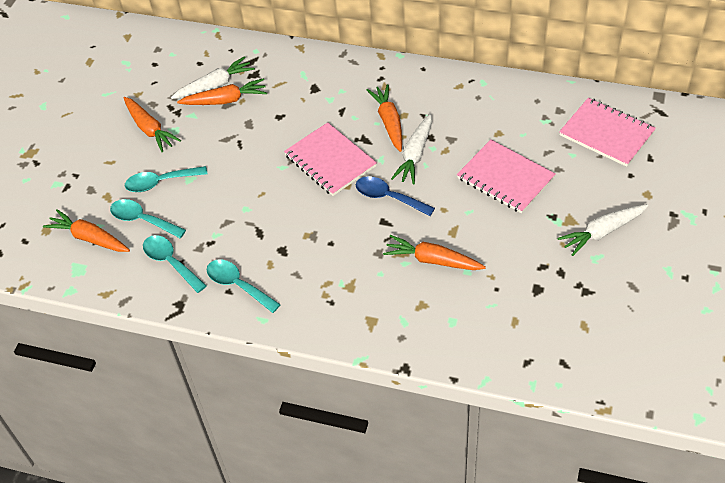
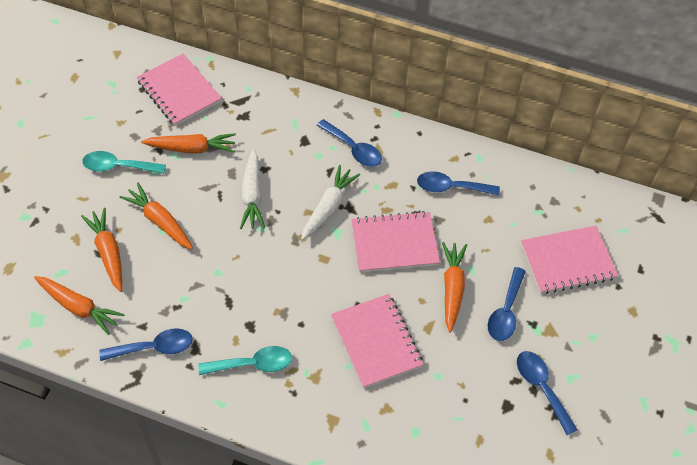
blue spoon: 1 -> 5
pink notebook: 3 -> 4
turquoise spoon: 4 -> 2
white carrot: 3 -> 2

